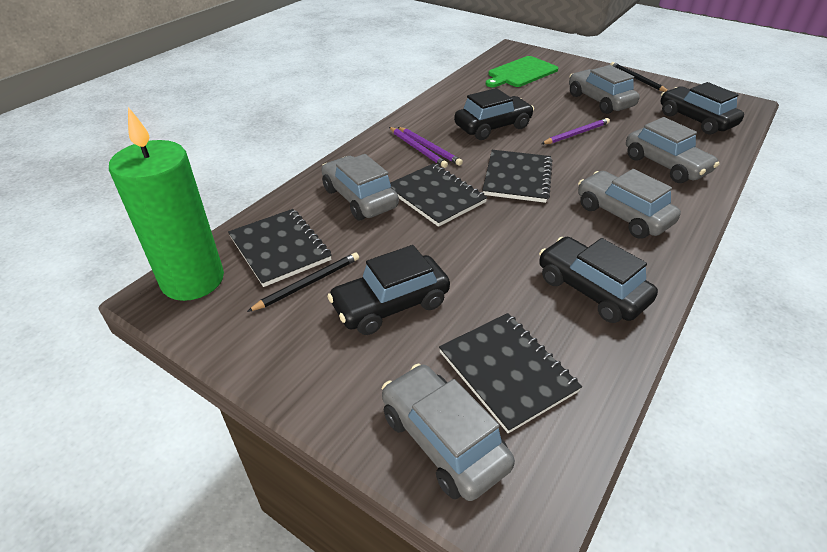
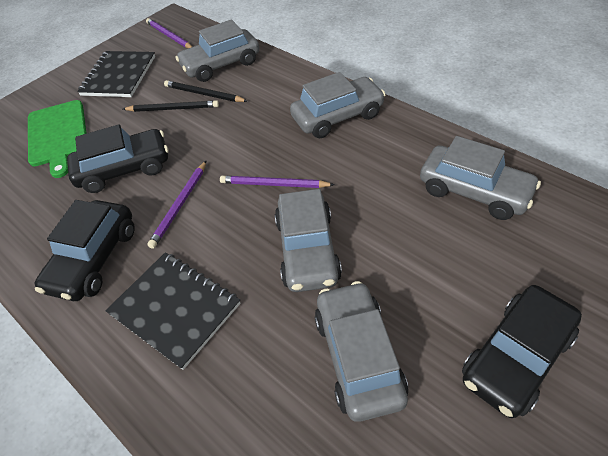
black car: 4 -> 3
black notebook: 4 -> 2
green candle: 1 -> 0

